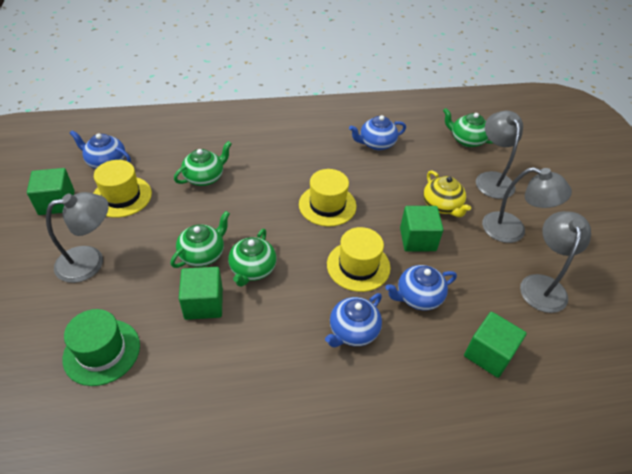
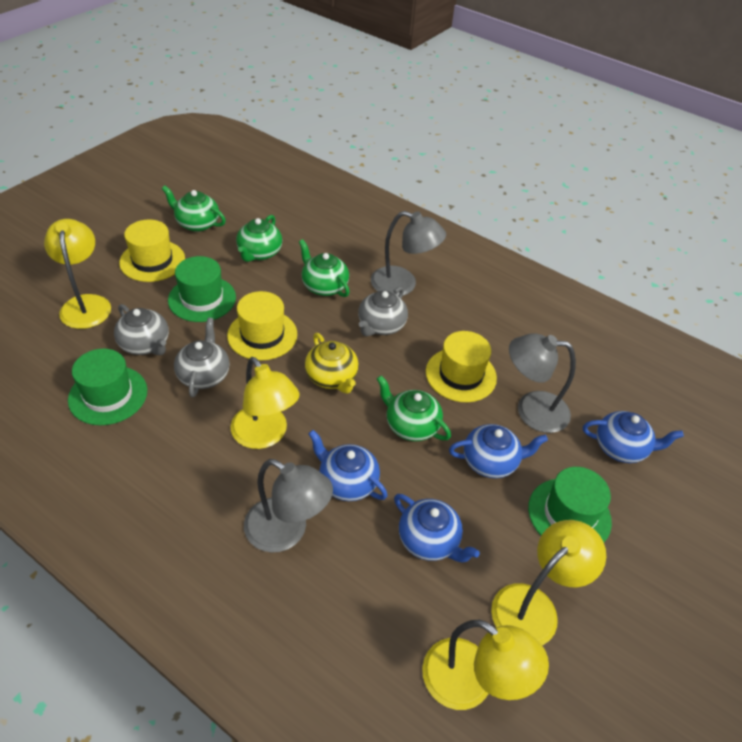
green cube: 4 -> 0
green hat: 1 -> 3
grey lamp: 4 -> 3
grey teapot: 0 -> 3
yellow lamp: 0 -> 4

